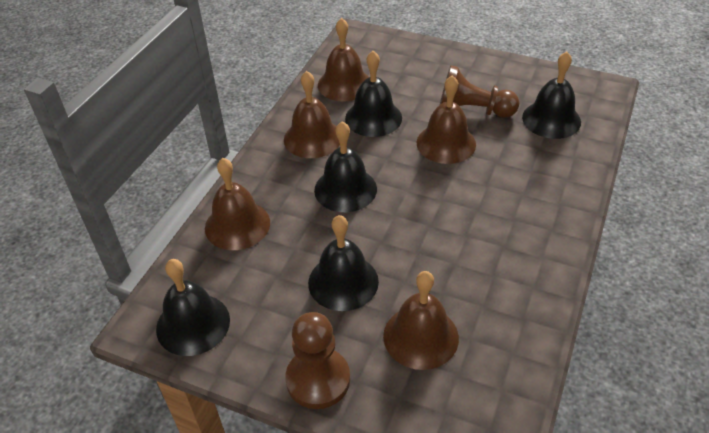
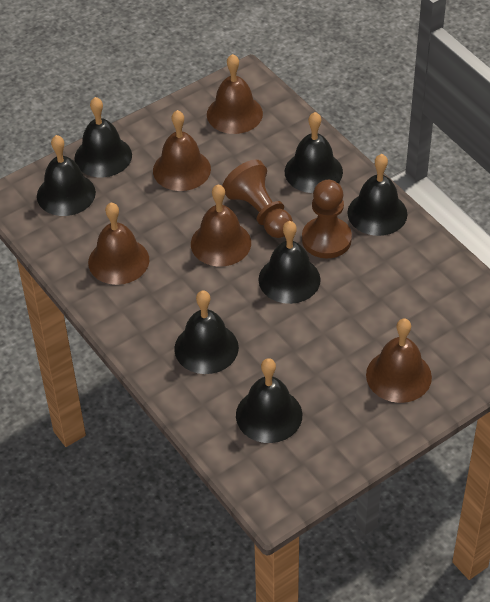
black bell: 5 -> 7

